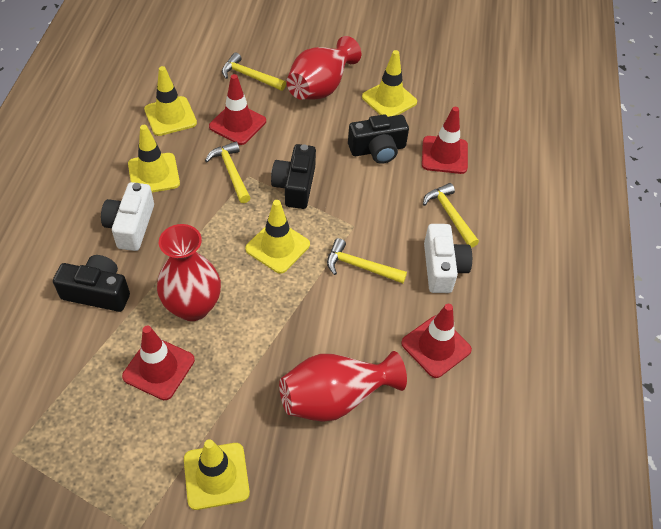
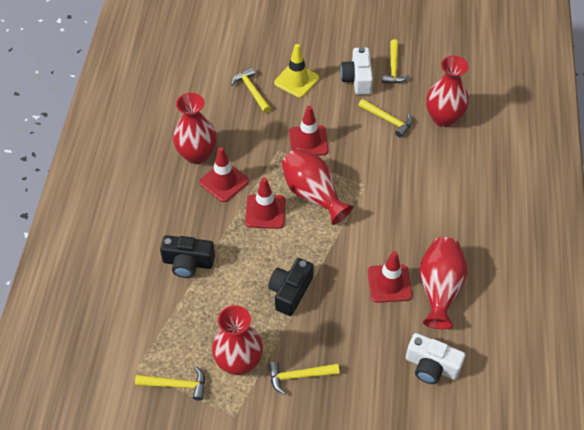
black camera: 3 -> 2
red vase: 3 -> 5
yellow hammer: 4 -> 5
yellow traffic cone: 5 -> 1

